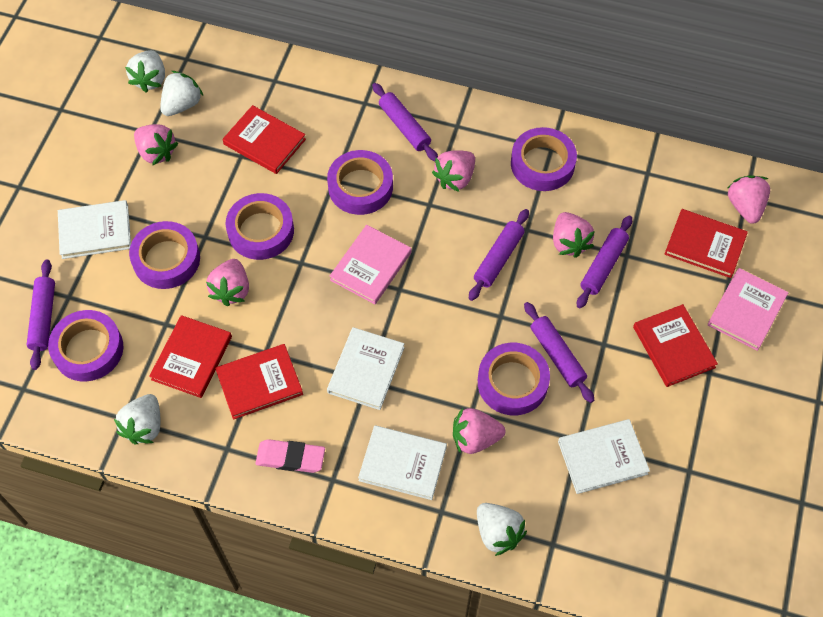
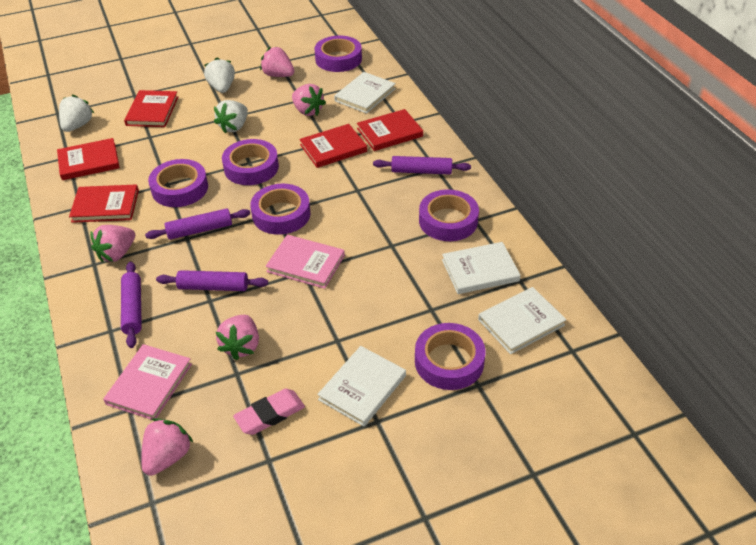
pink strawberry: 6 -> 5
purple rolling pin: 5 -> 4
white strawberry: 4 -> 3

